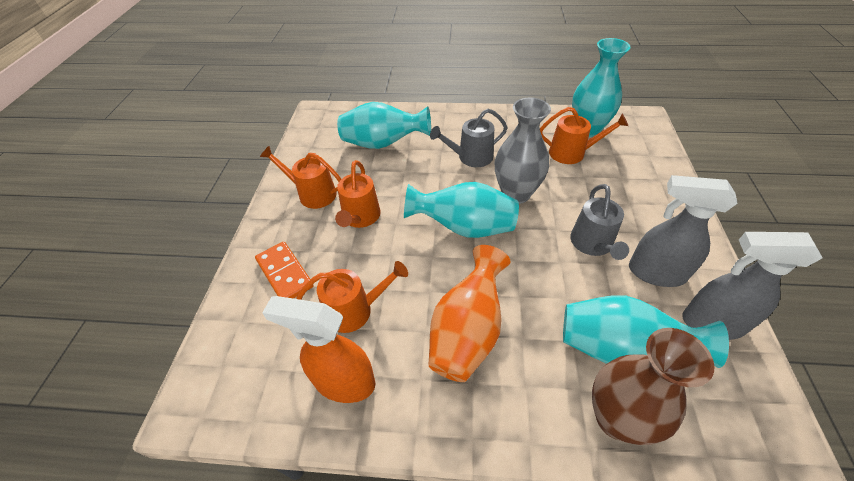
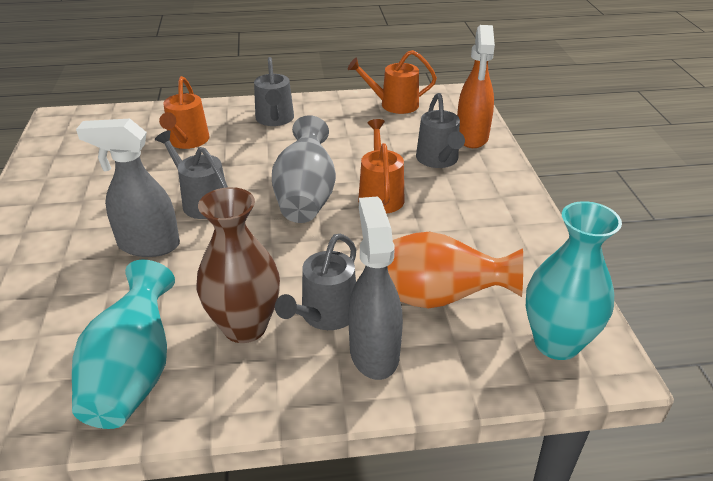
grey watering can: 2 -> 4
orange domino: 1 -> 0
orange watering can: 4 -> 3
turquoise vase: 4 -> 2

